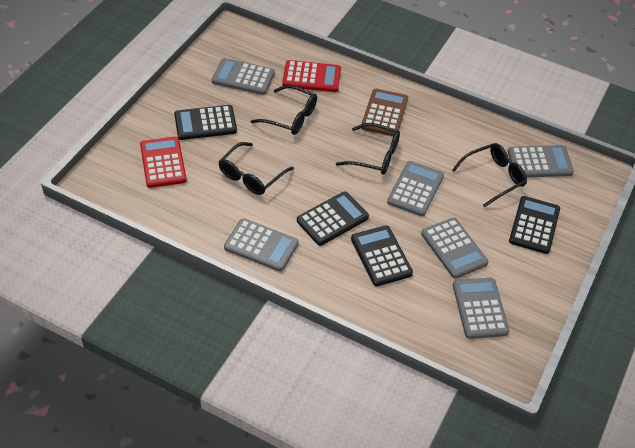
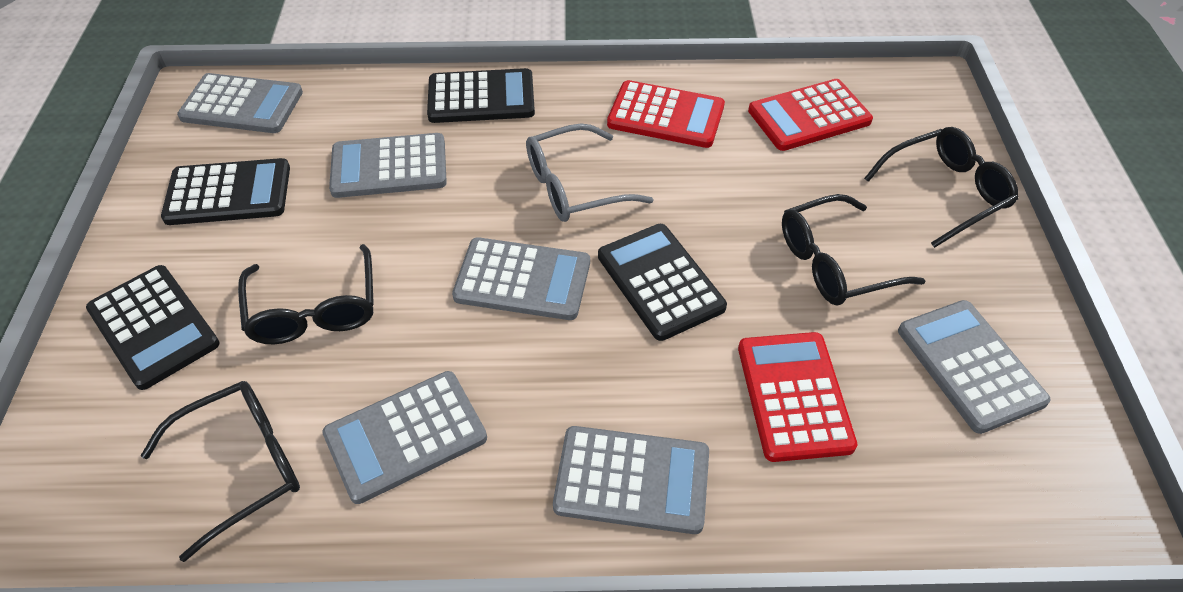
brown calculator: 1 -> 0
grey glasses: 0 -> 1
red calculator: 2 -> 3

